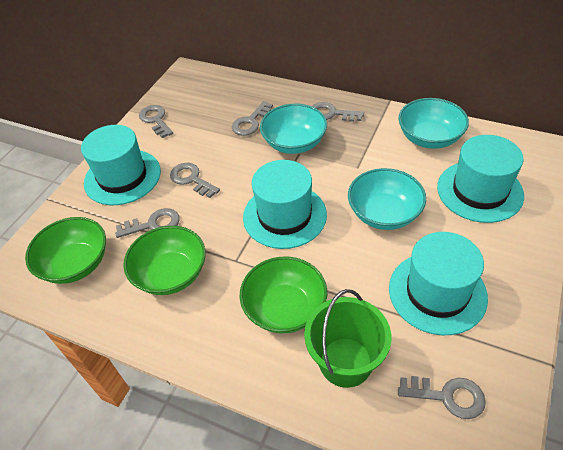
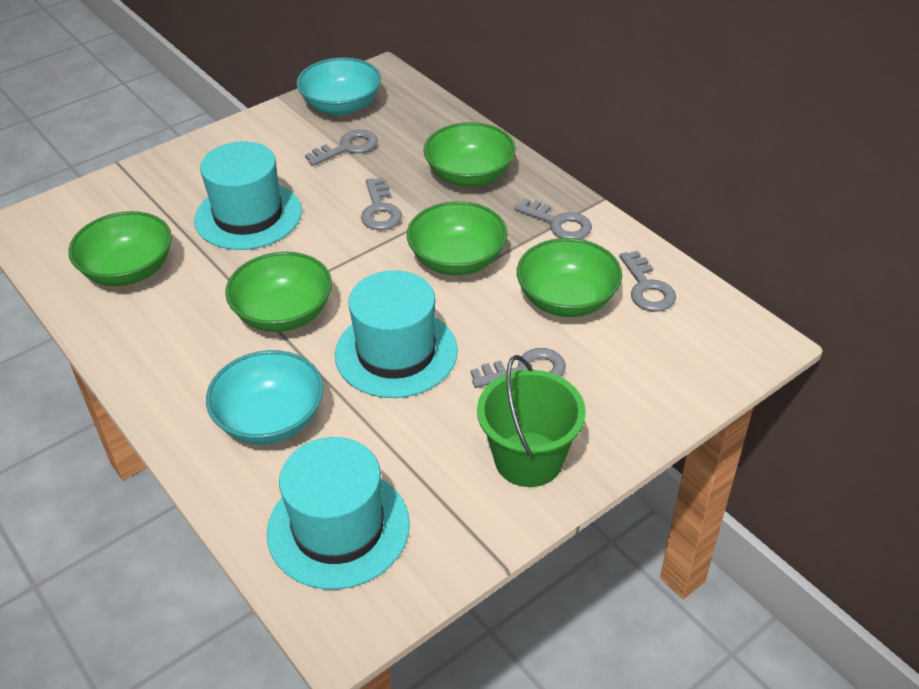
green bowl: 3 -> 5
grey key: 6 -> 5
turquoise bowl: 3 -> 2
turquoise hat: 4 -> 3

